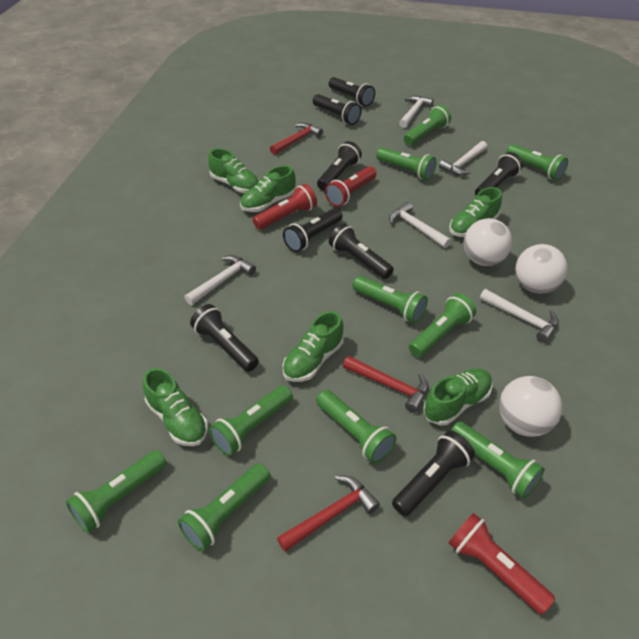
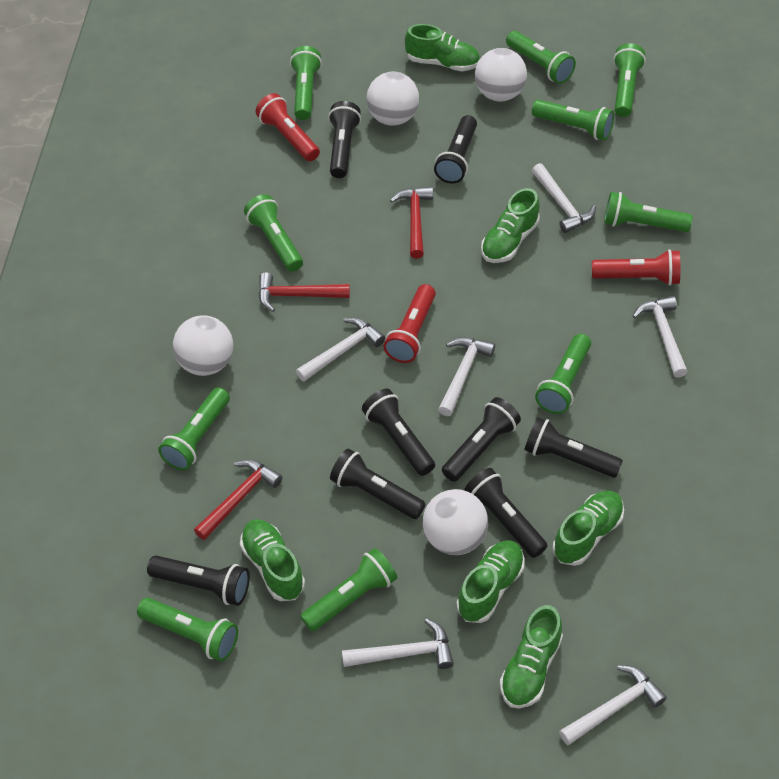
white ball: 3 -> 4
white hammer: 5 -> 6

